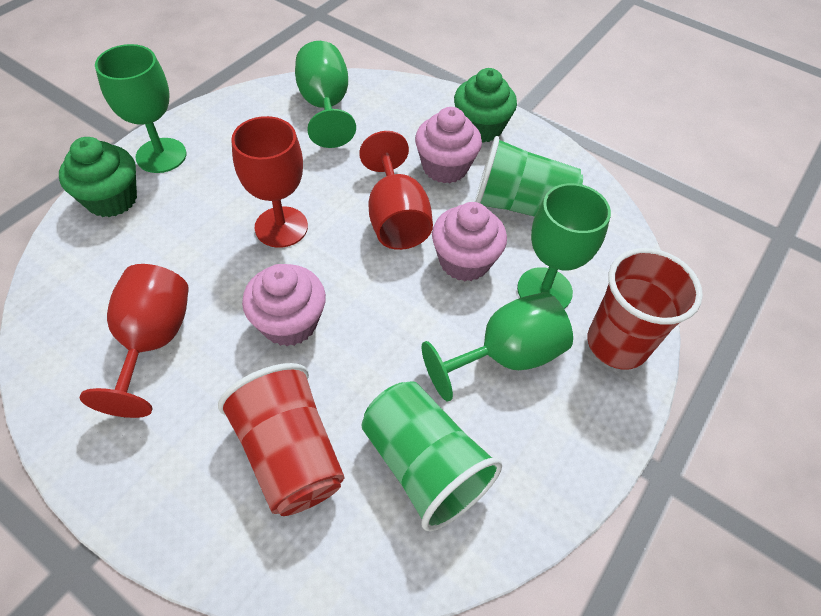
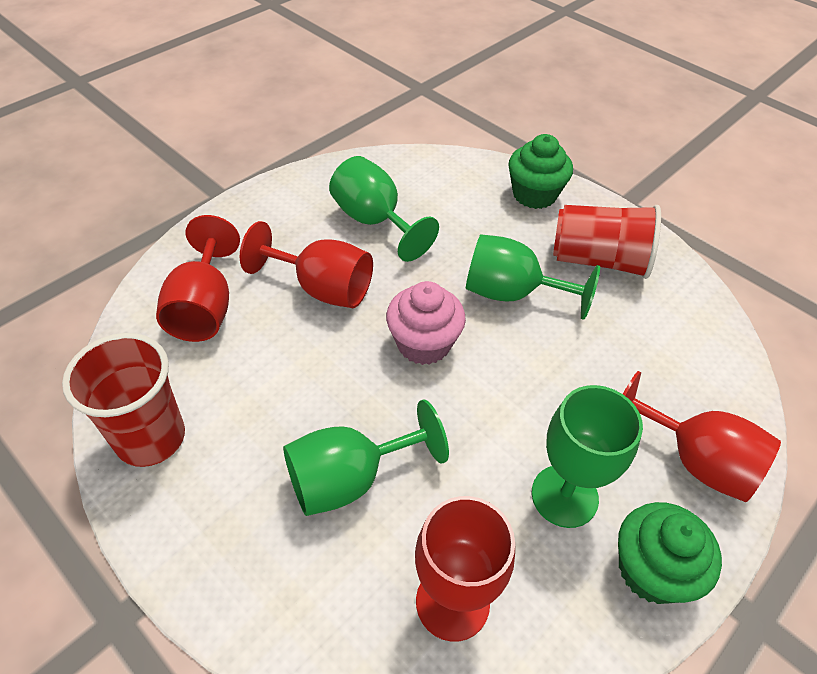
green cup: 2 -> 0
pink cupcake: 3 -> 1
red goblet: 3 -> 4

